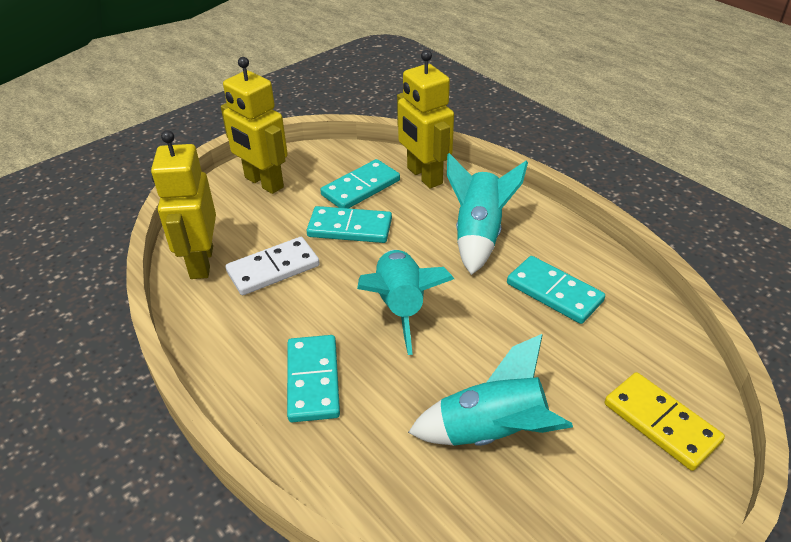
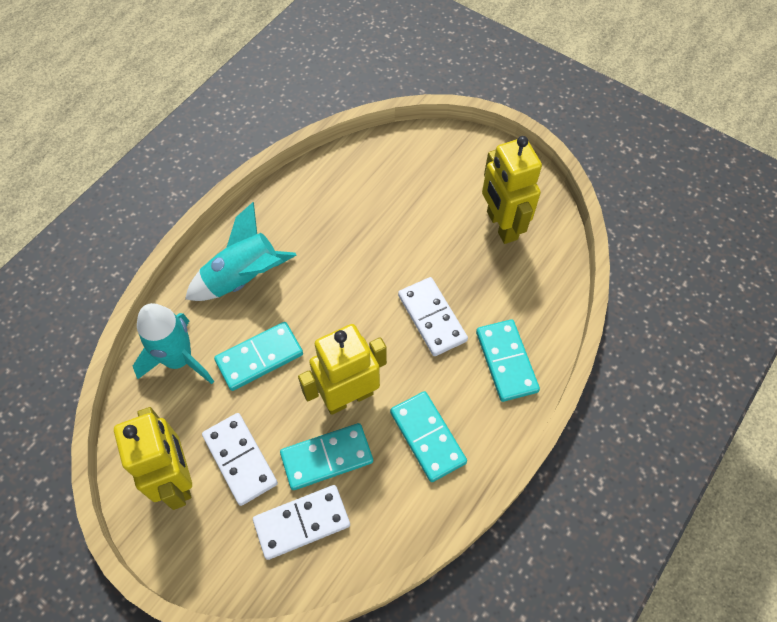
turquoise rocket: 3 -> 2
white domino: 1 -> 3
yellow domino: 1 -> 0

